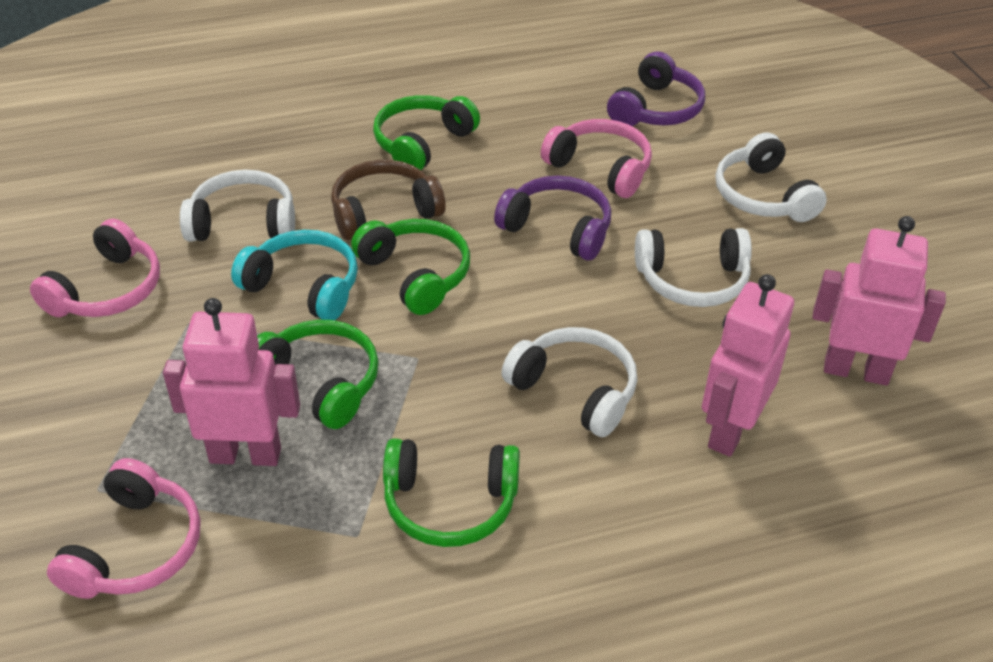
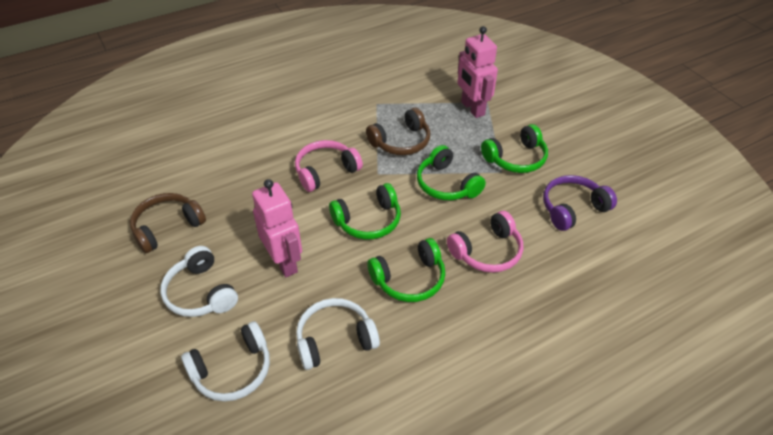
brown headphones: 1 -> 2
pink headphones: 3 -> 2
pink robot: 3 -> 2
purple headphones: 2 -> 1
turquoise headphones: 1 -> 0
white headphones: 4 -> 3

